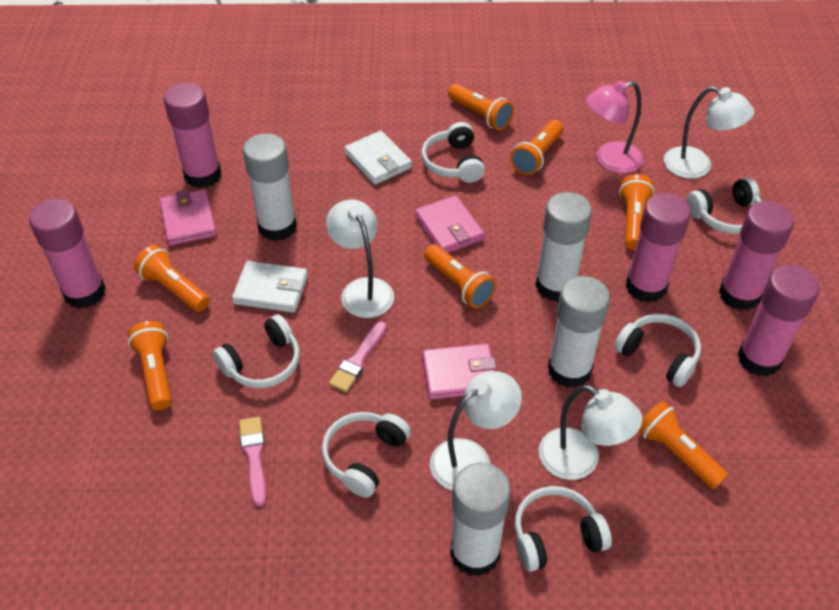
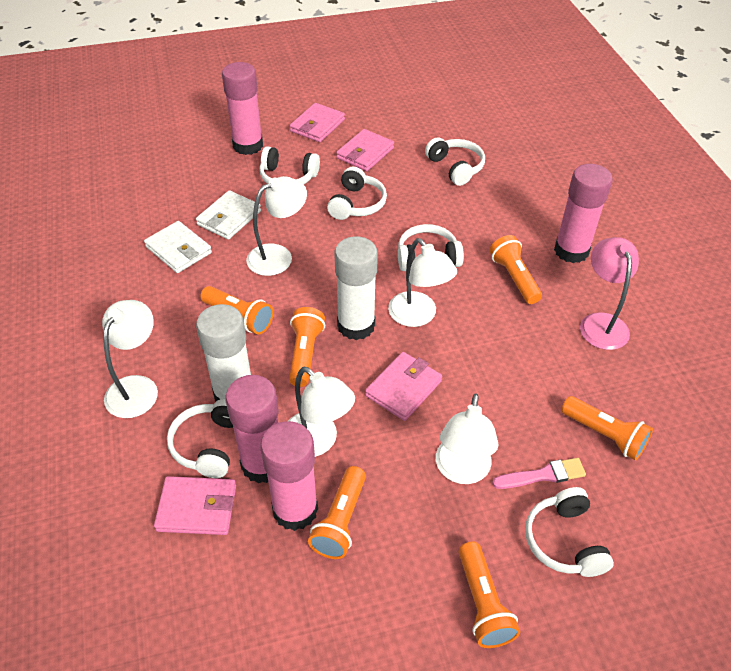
orange flashlight: 7 -> 6
pink brush: 2 -> 1
pink glue stick: 5 -> 4
pink wallet: 3 -> 4
white glue stick: 4 -> 2
white lamp: 4 -> 5

